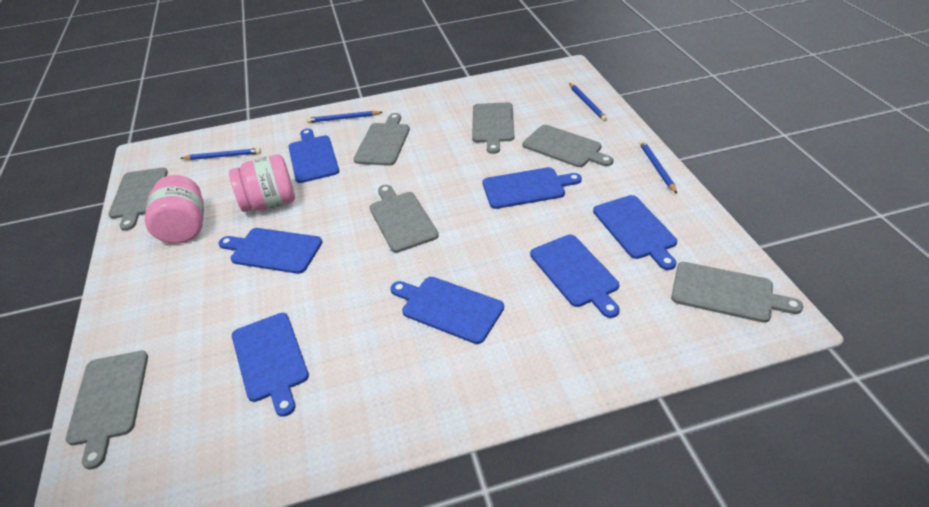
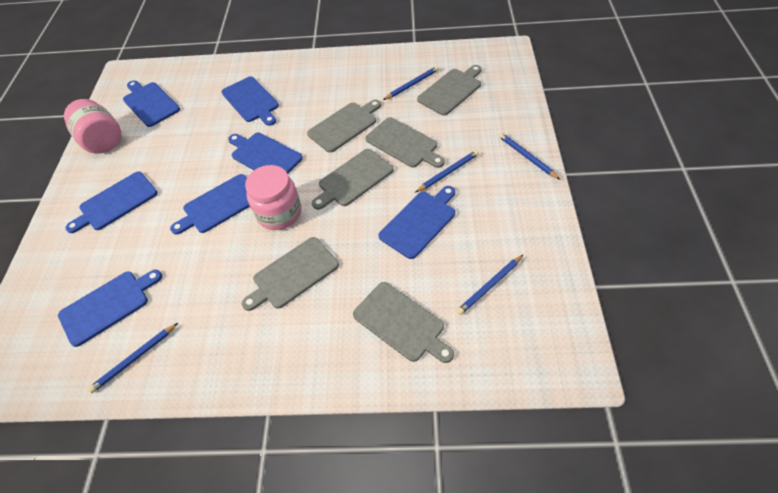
blue pencil: 4 -> 5
grey cutting board: 7 -> 6

